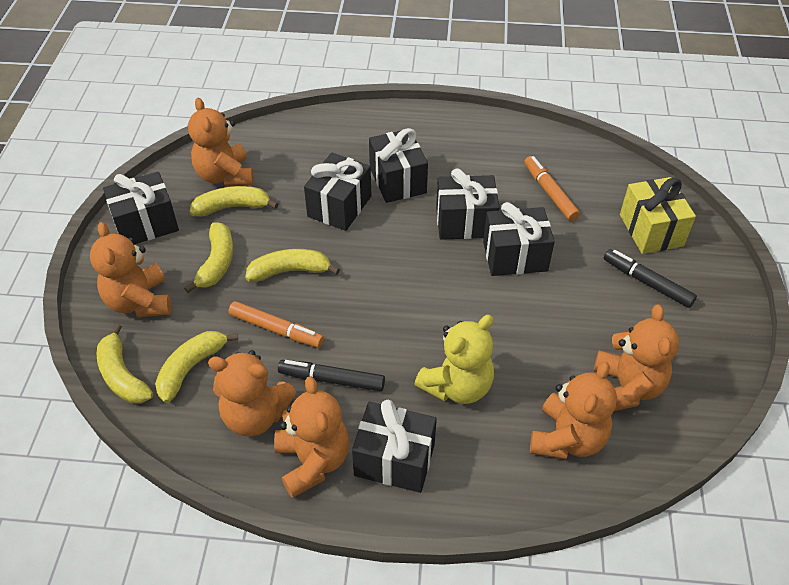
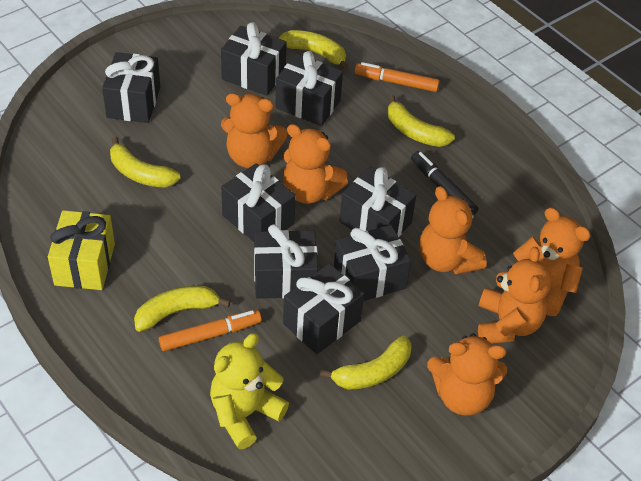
black gift: 6 -> 8
black marker: 2 -> 1

